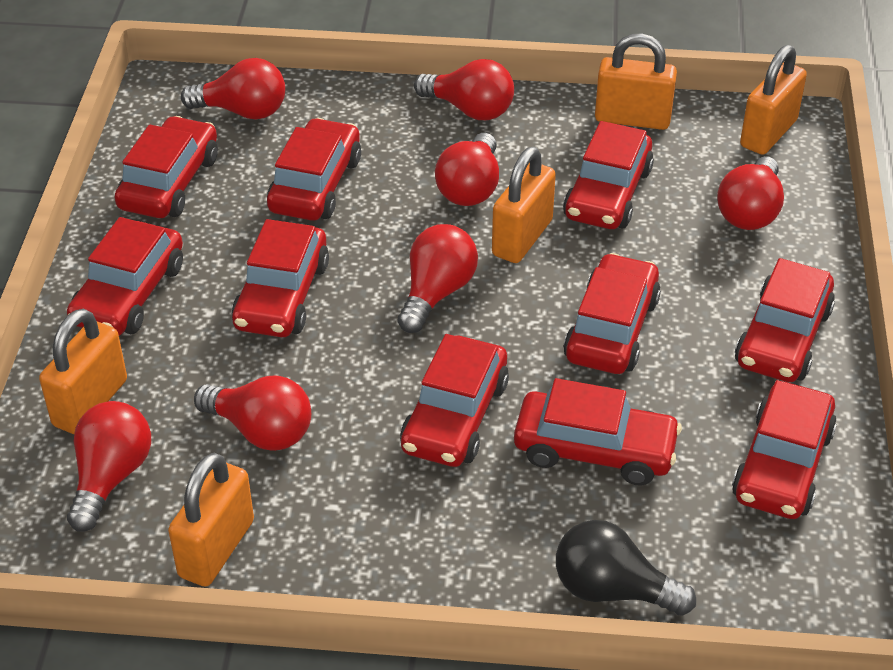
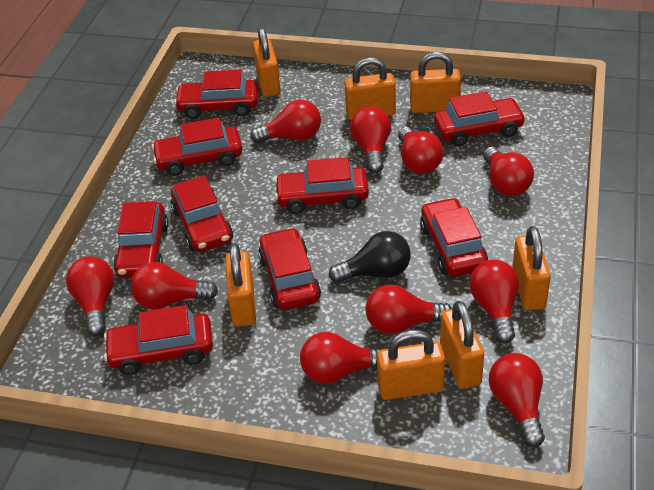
orange padlock: 5 -> 7
red car: 10 -> 9
red light bulb: 7 -> 10

